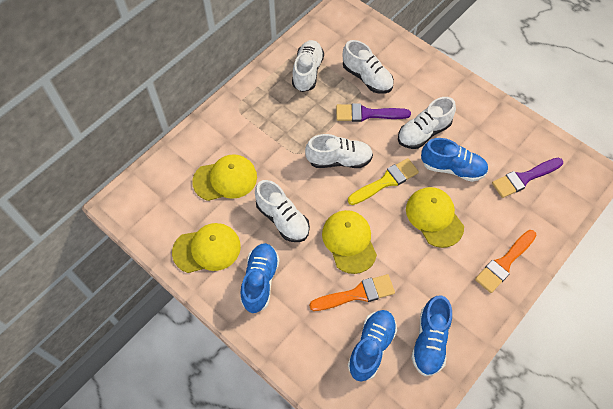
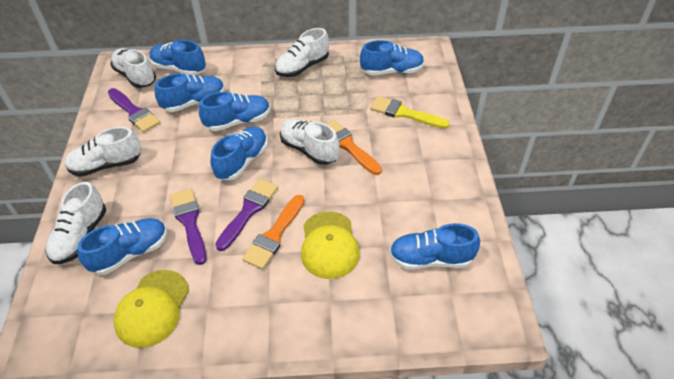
blue shoe: 4 -> 7
purple brush: 2 -> 3
yellow cap: 4 -> 2

